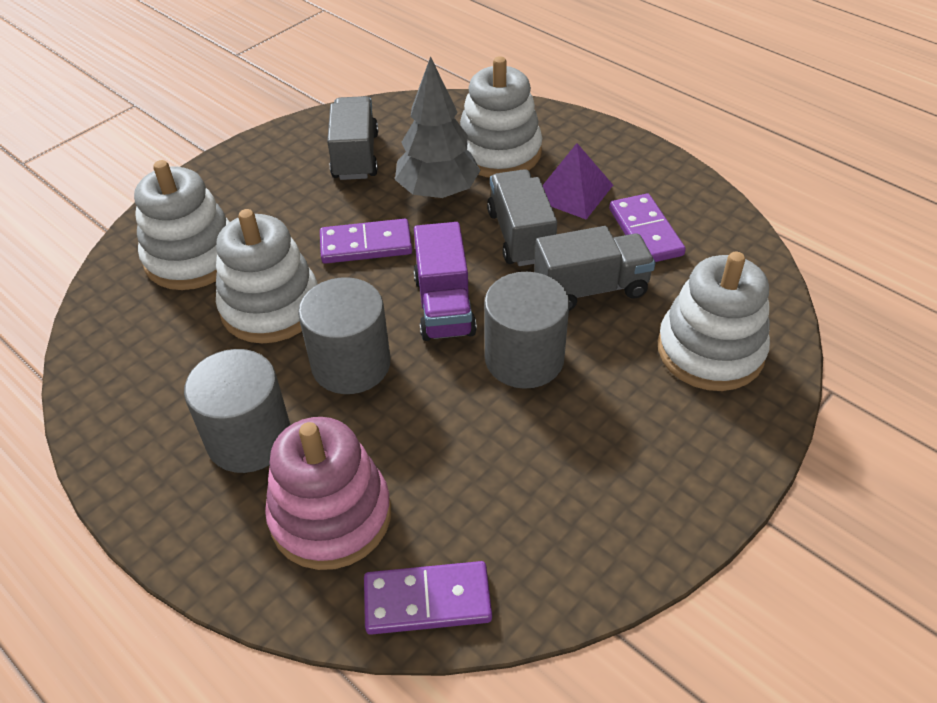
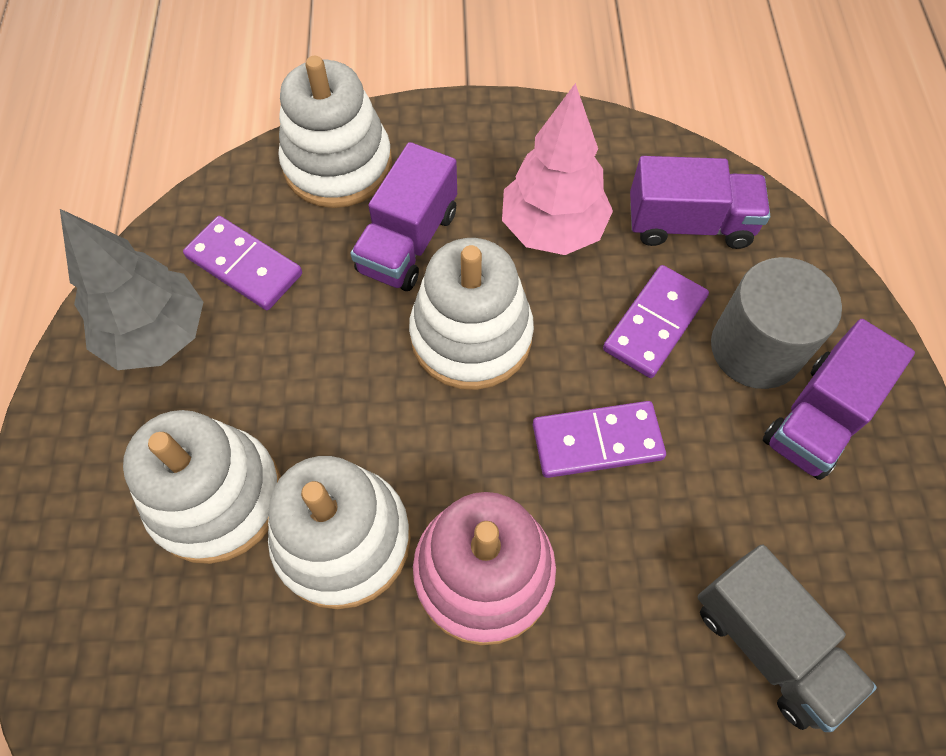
grey cylinder: 3 -> 1
grey truck: 3 -> 1
pink tree: 0 -> 1
purple pyramid: 1 -> 0
purple truck: 1 -> 3

